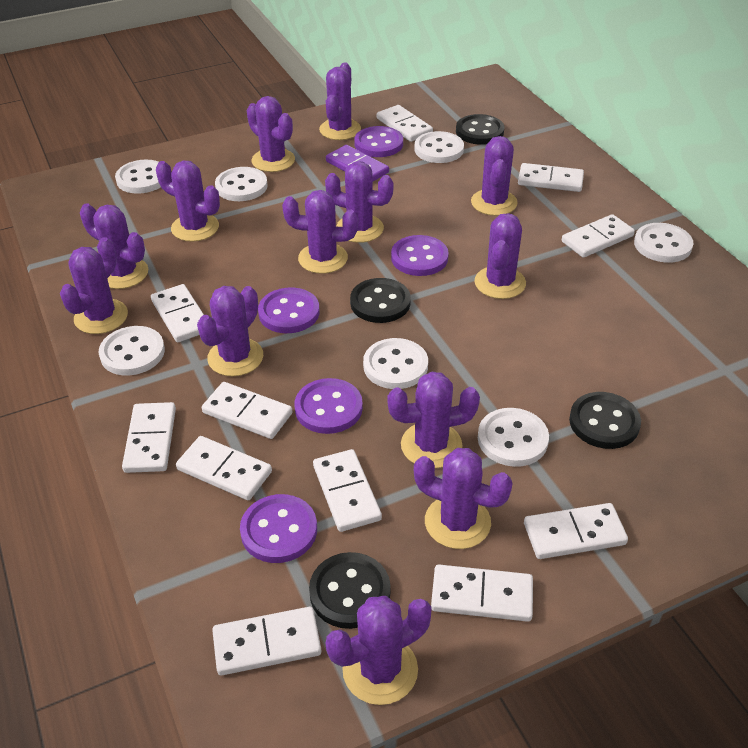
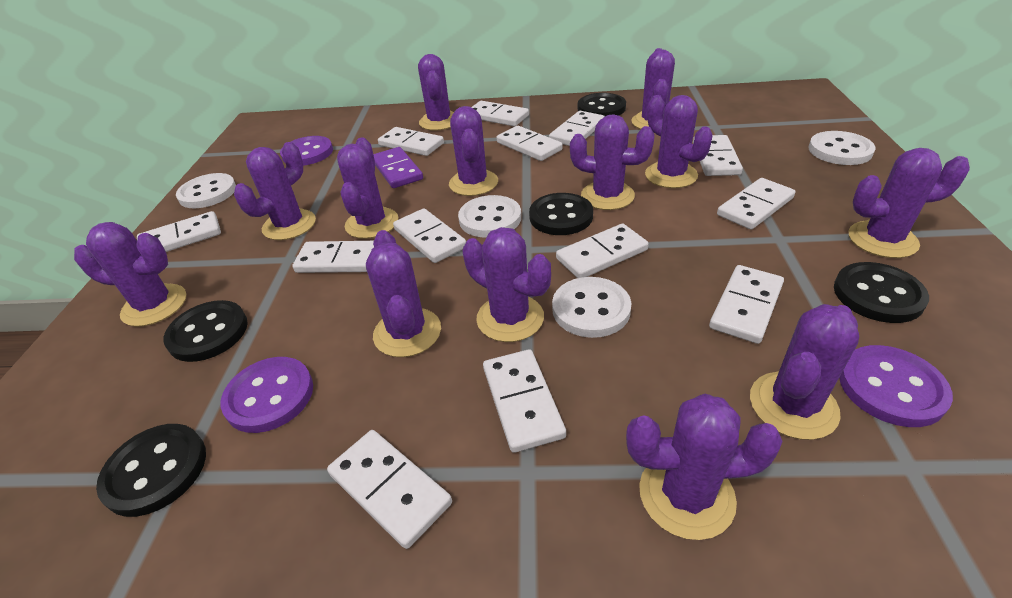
black button: 4 -> 5
purple button: 5 -> 3
white button: 7 -> 4
white domino: 11 -> 13

